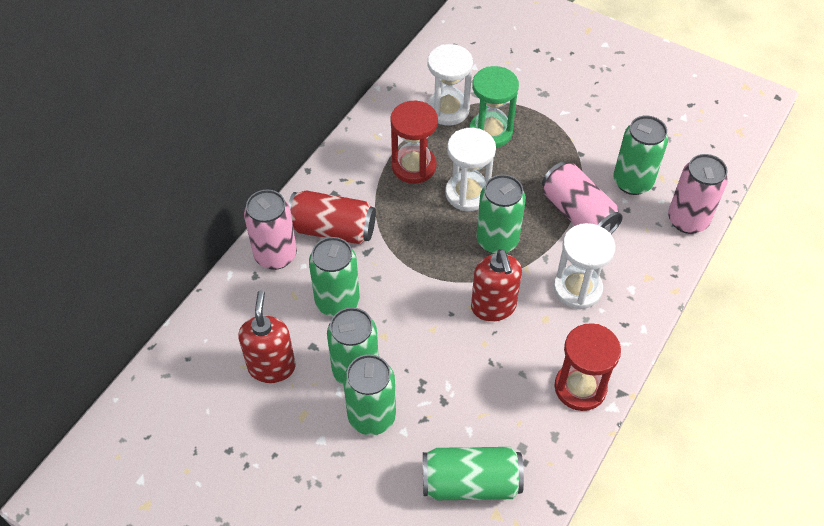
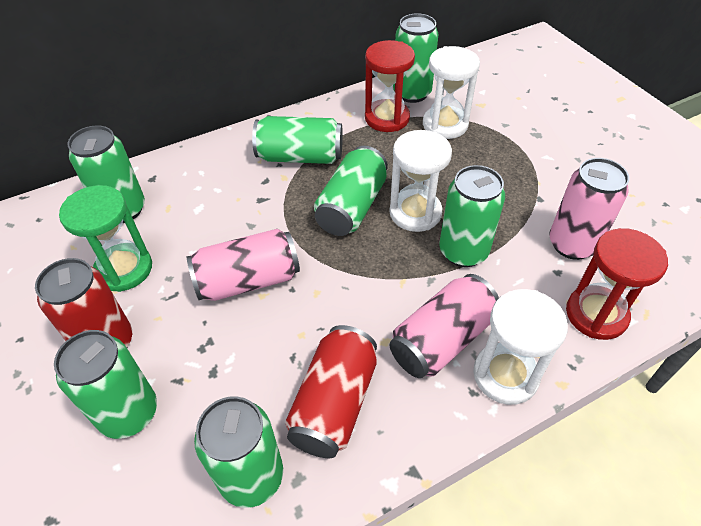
green can: 6 -> 7
red can: 1 -> 2
red soap dispenser: 2 -> 0

